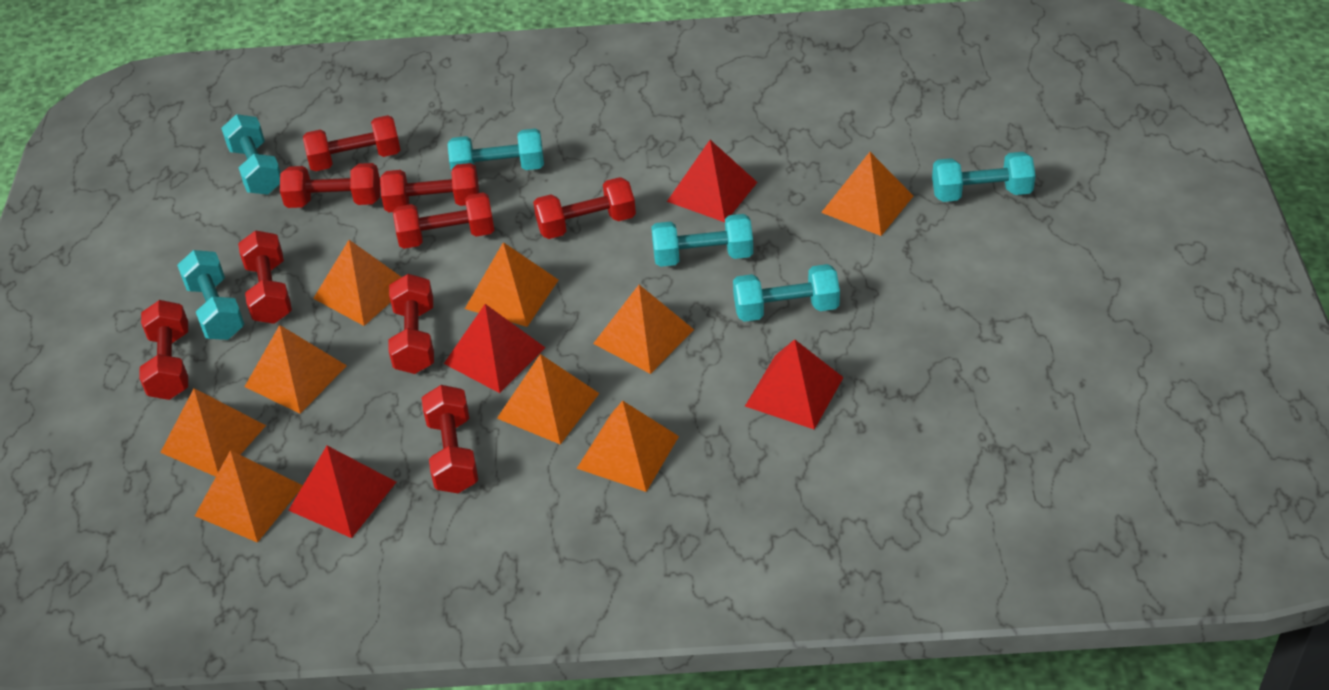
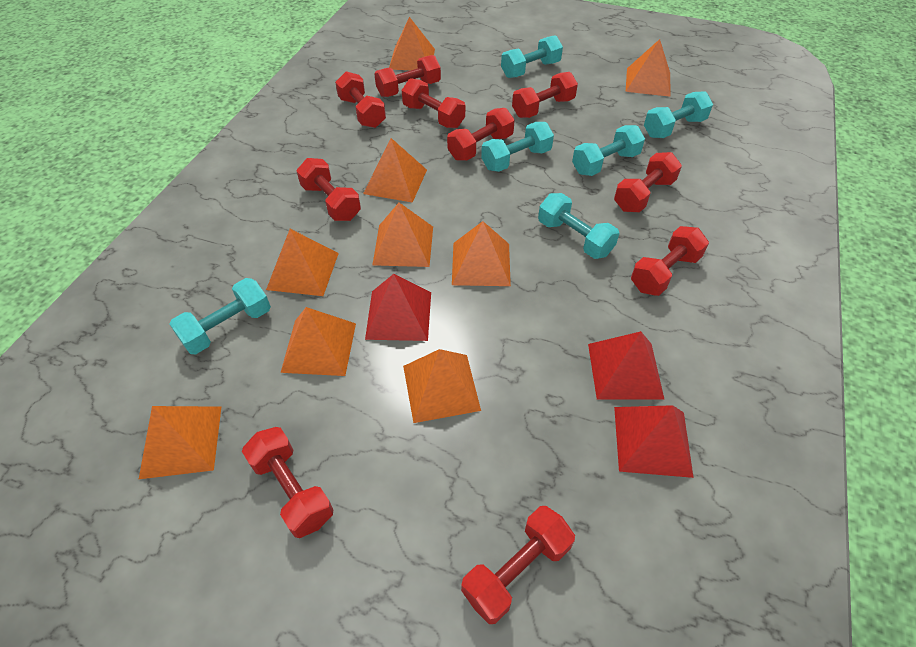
red dumbbell: 9 -> 10
red pyramid: 4 -> 3

